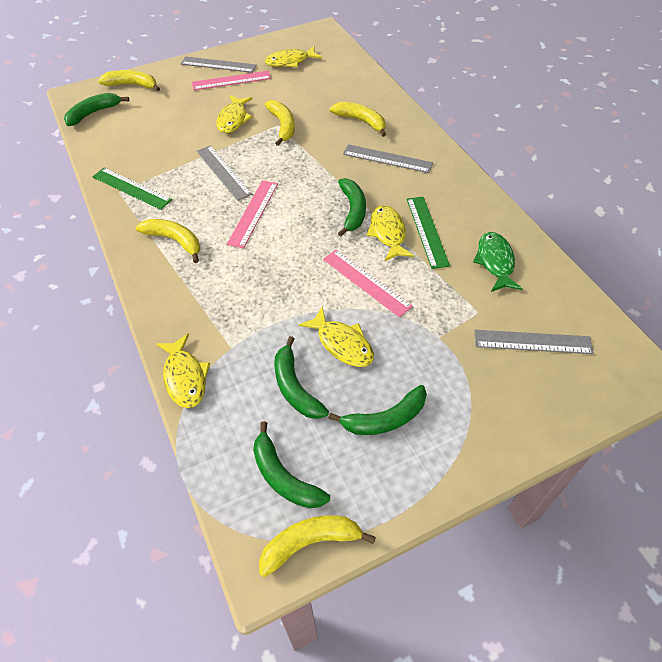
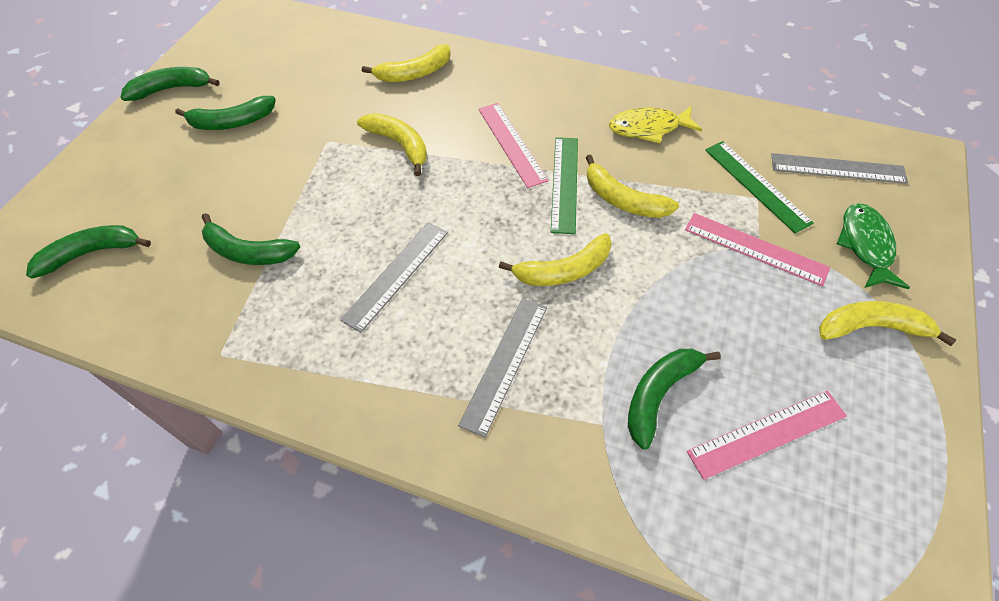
grey ruler: 4 -> 3
yellow fish: 5 -> 1

